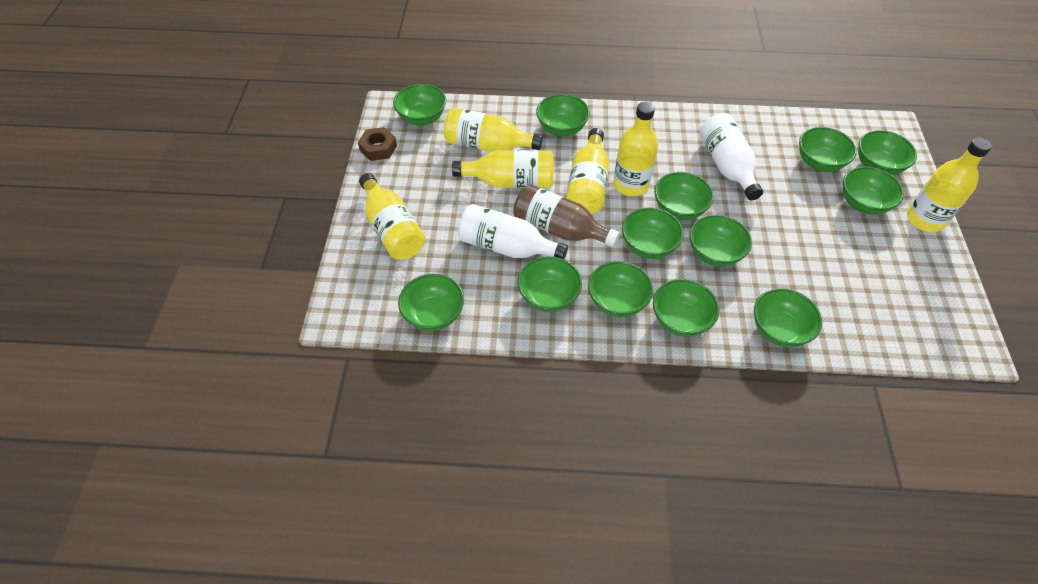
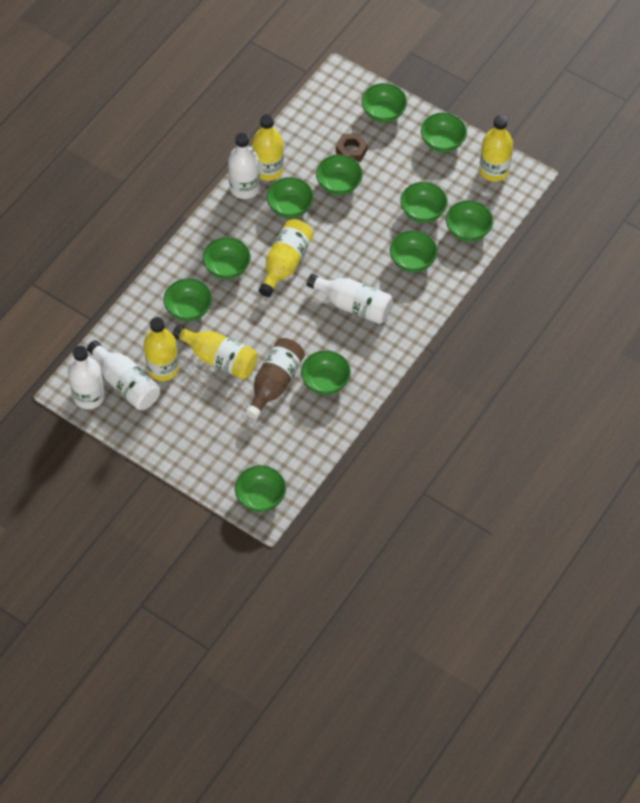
green bowl: 13 -> 11
white bottle: 2 -> 4
yellow bottle: 6 -> 5

